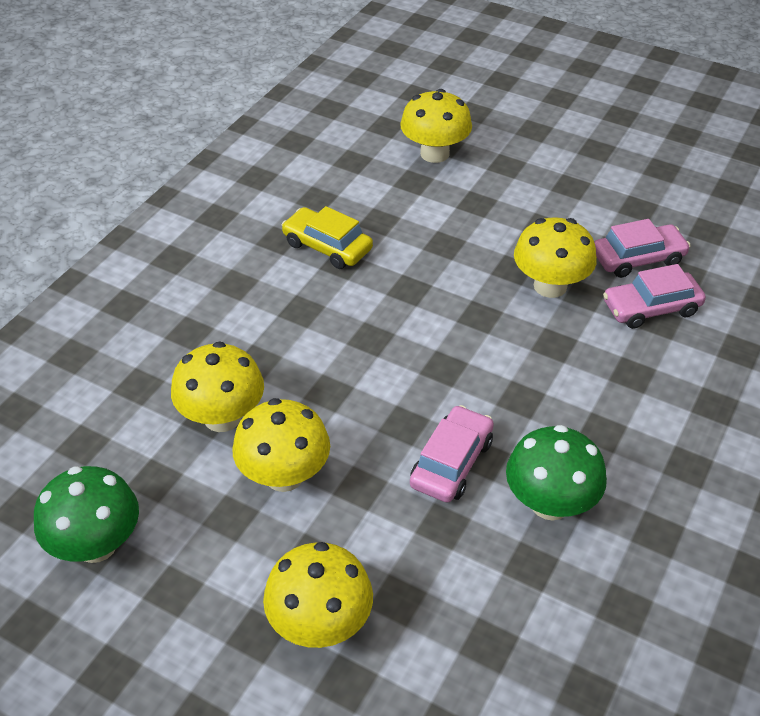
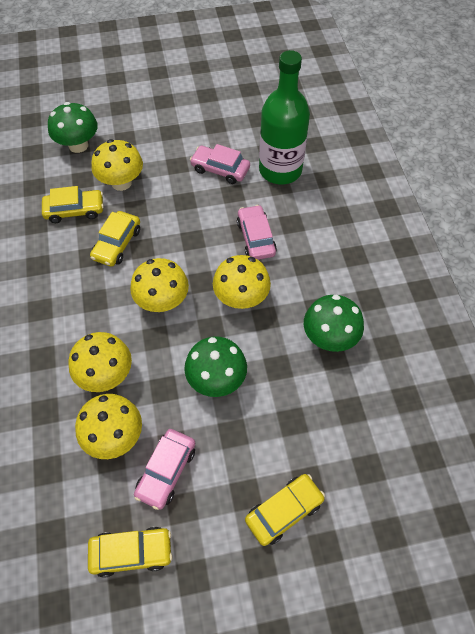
green bottle: 0 -> 1
green mushroom: 2 -> 3
yellow car: 1 -> 4

